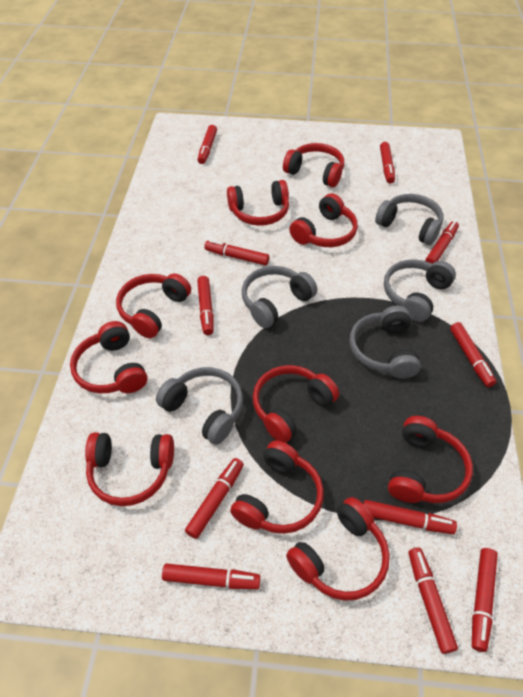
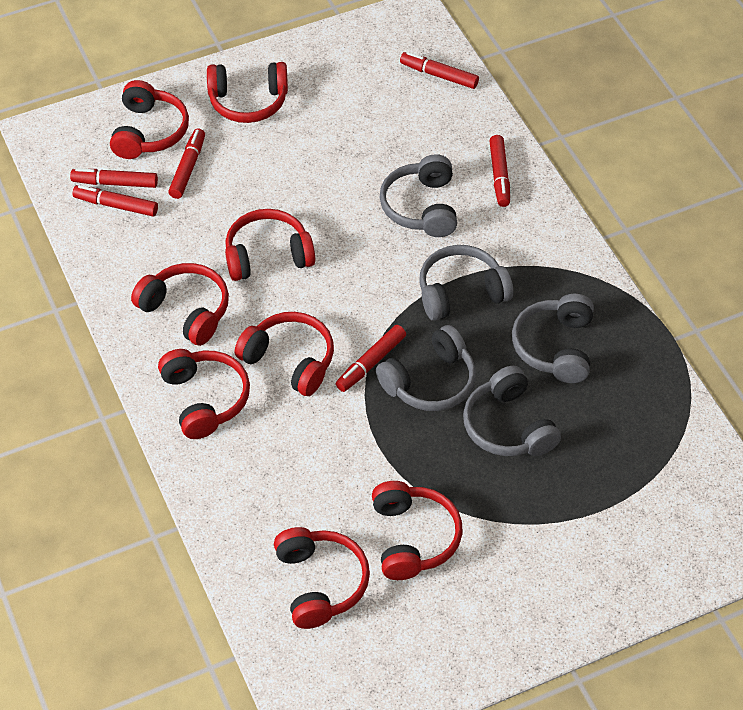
red headphones: 10 -> 8
red marker: 11 -> 6

